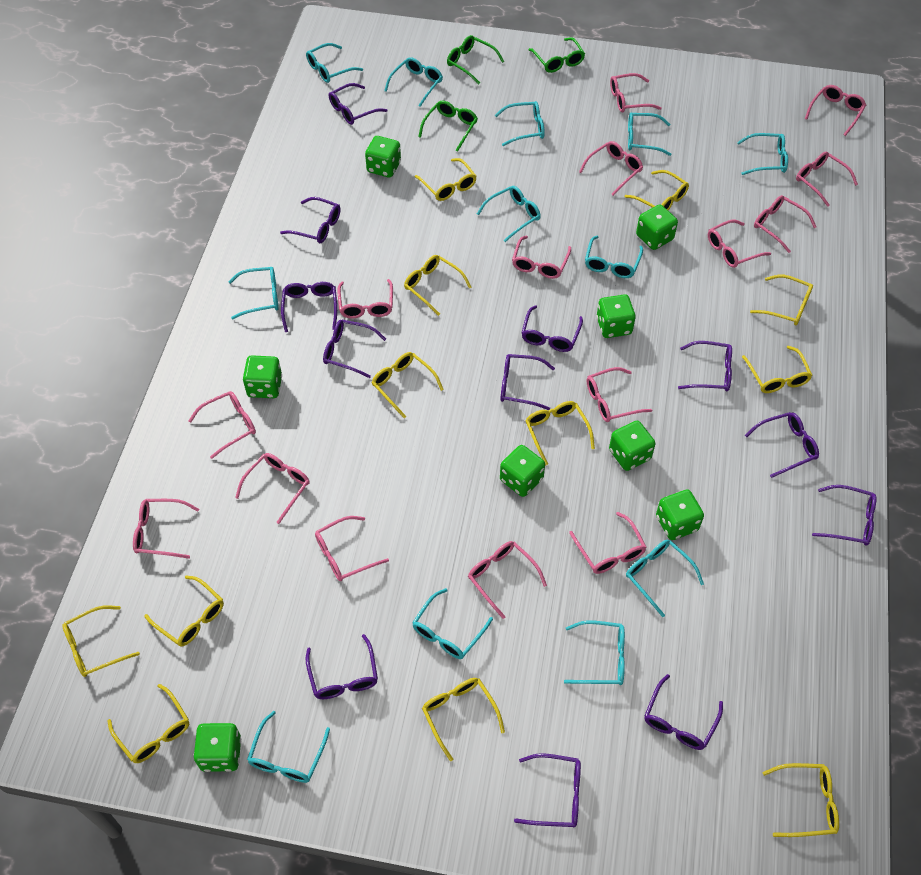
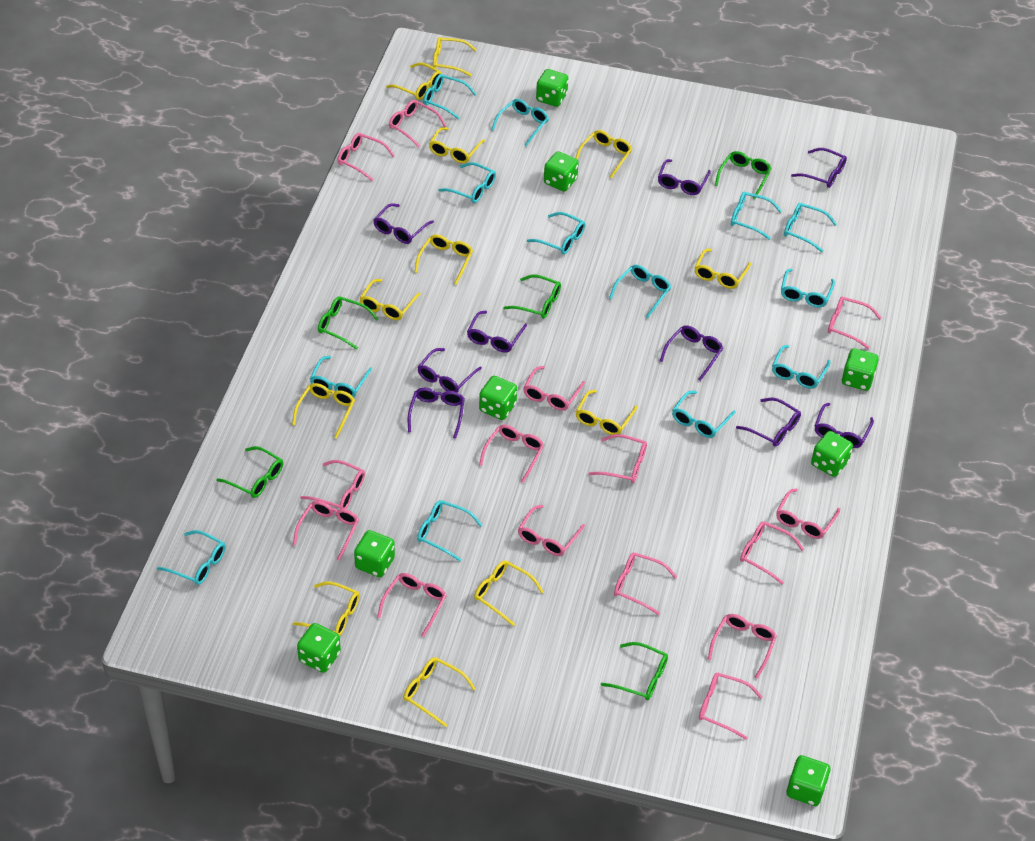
green glasses: 3 -> 5
purple glasses: 12 -> 9
turquoise glasses: 12 -> 13

